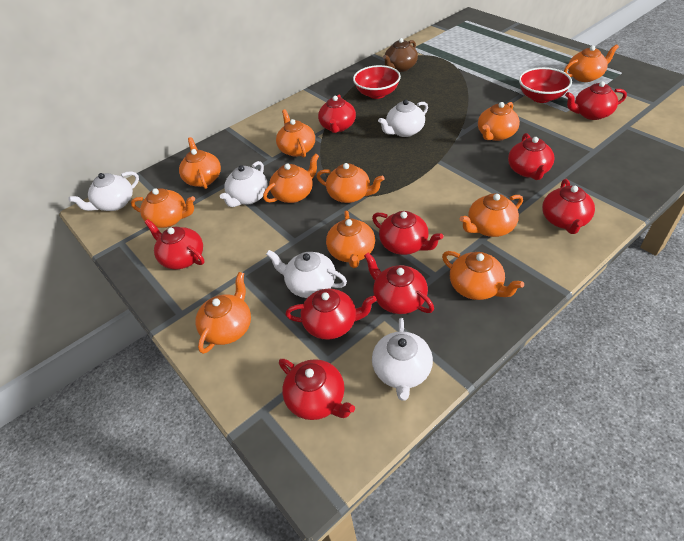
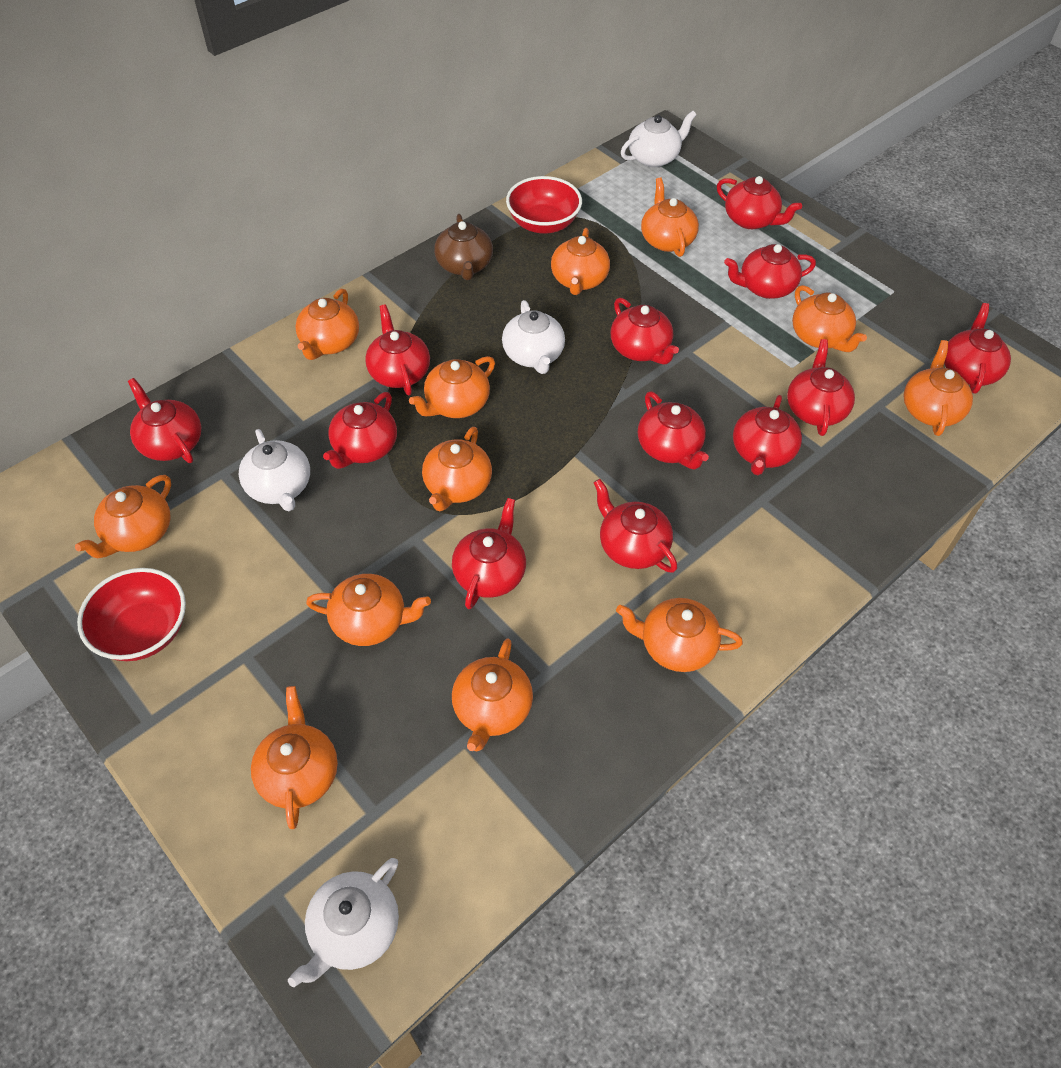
orange teapot: 11 -> 12
red teapot: 9 -> 12
white teapot: 5 -> 4

